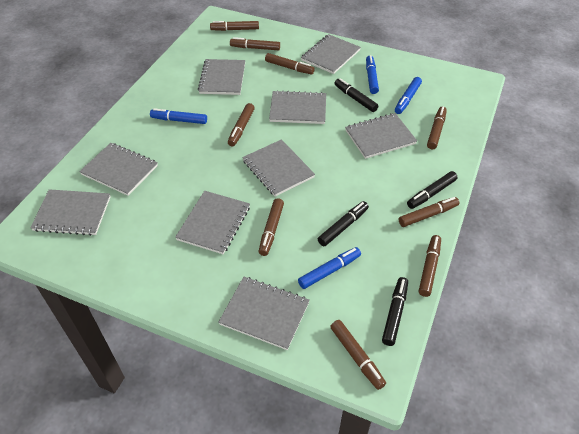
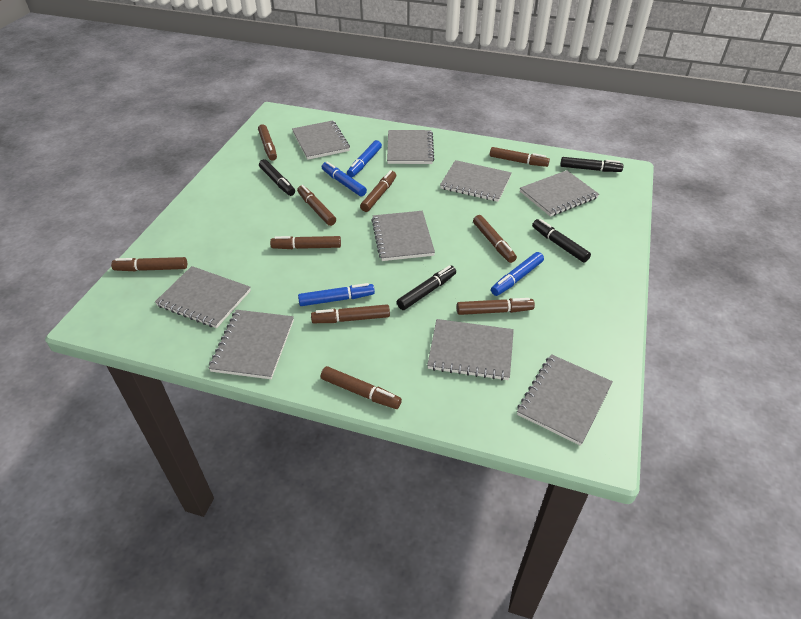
brown marker: 9 -> 10

